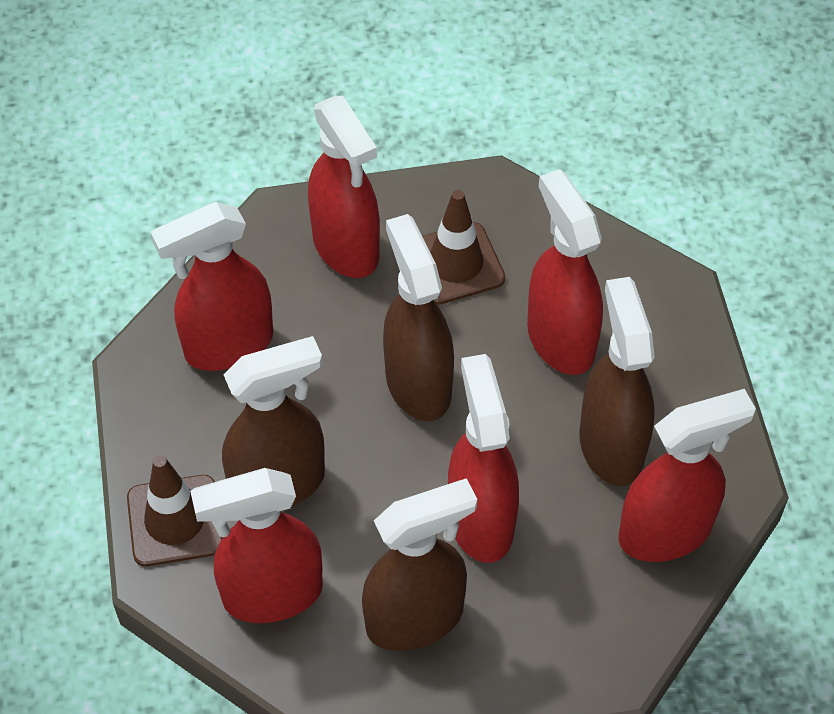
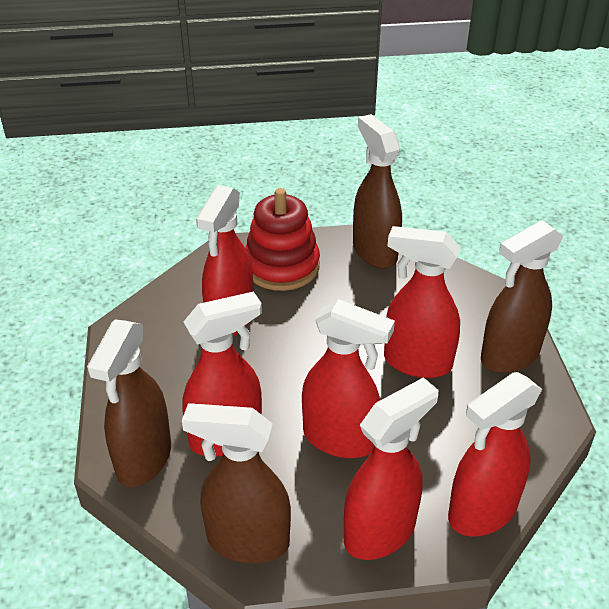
brown traffic cone: 2 -> 0
red stacking toy: 0 -> 1

